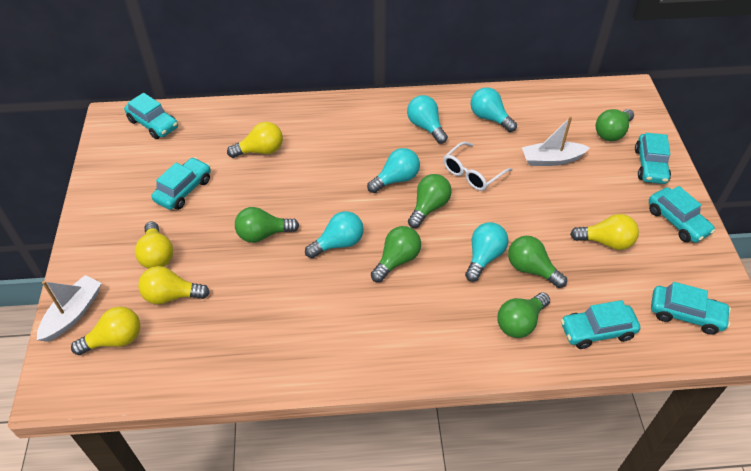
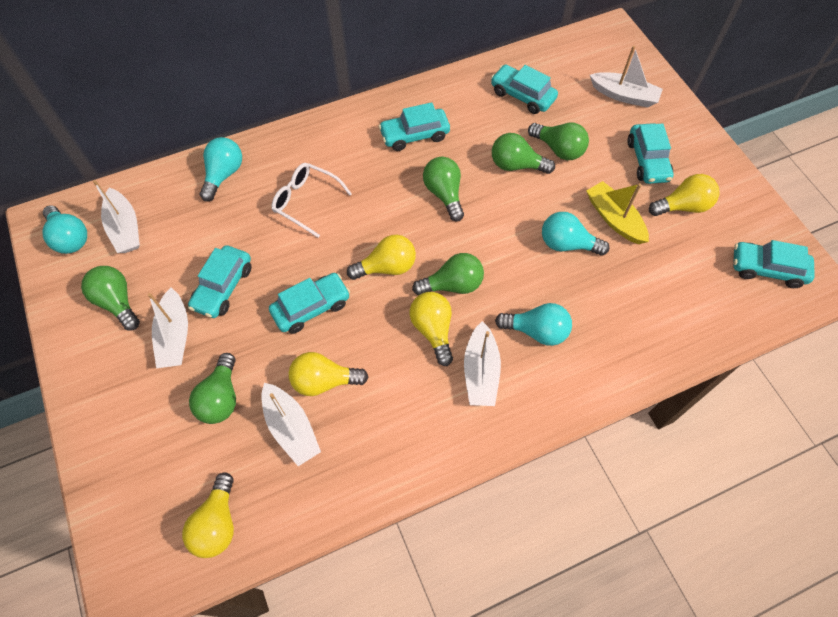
turquoise light bulb: 5 -> 4
white boat: 2 -> 5
yellow boat: 0 -> 1

